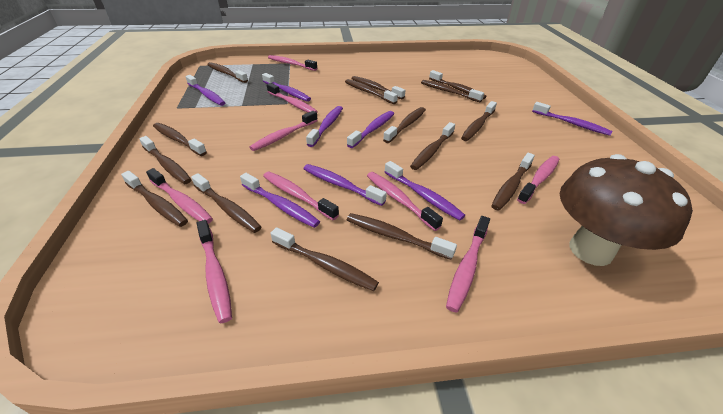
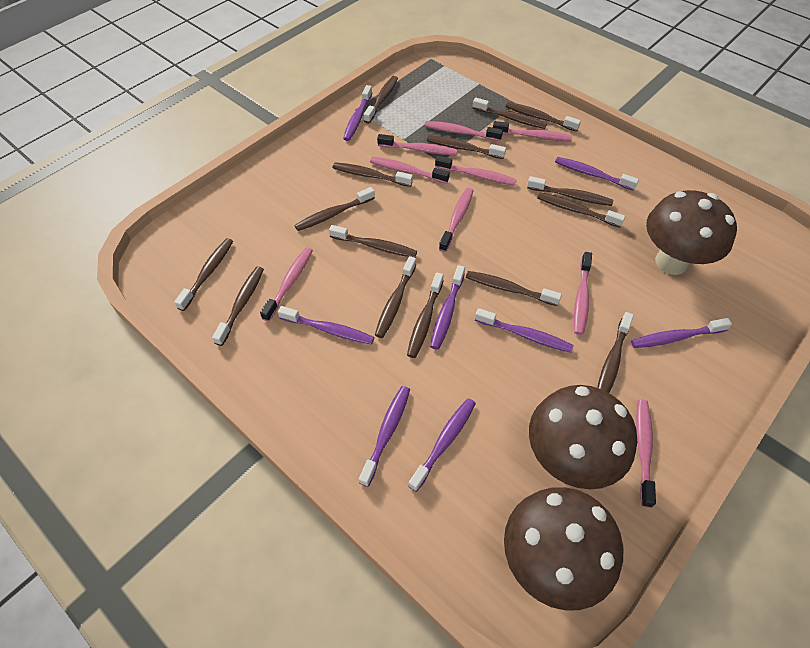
brown mushroom: 1 -> 3

